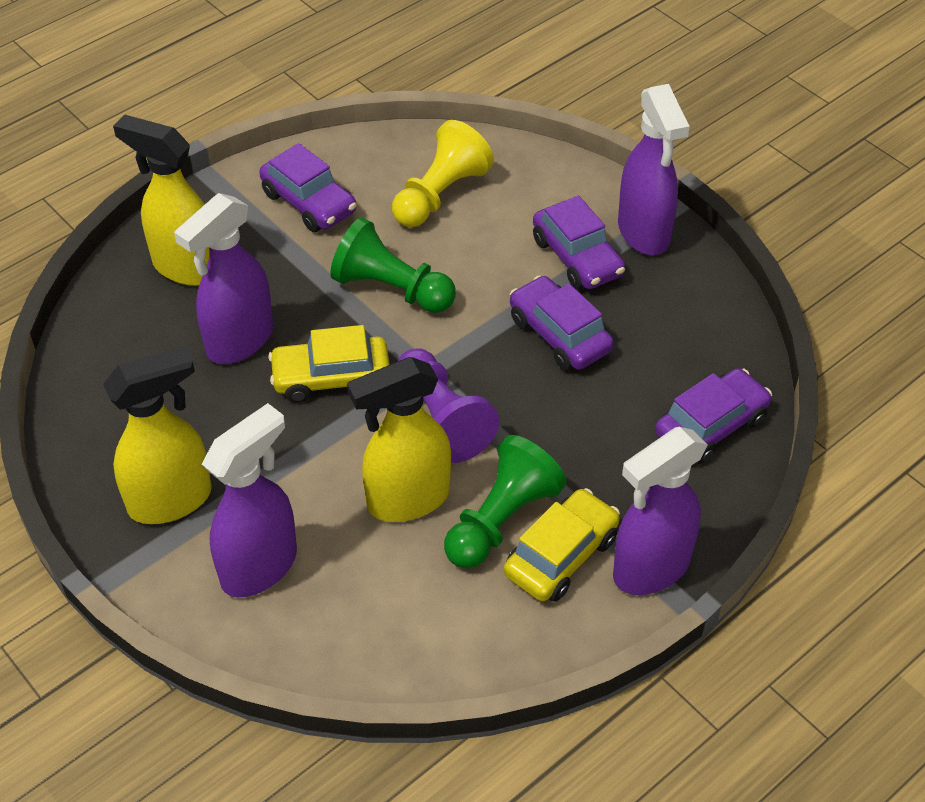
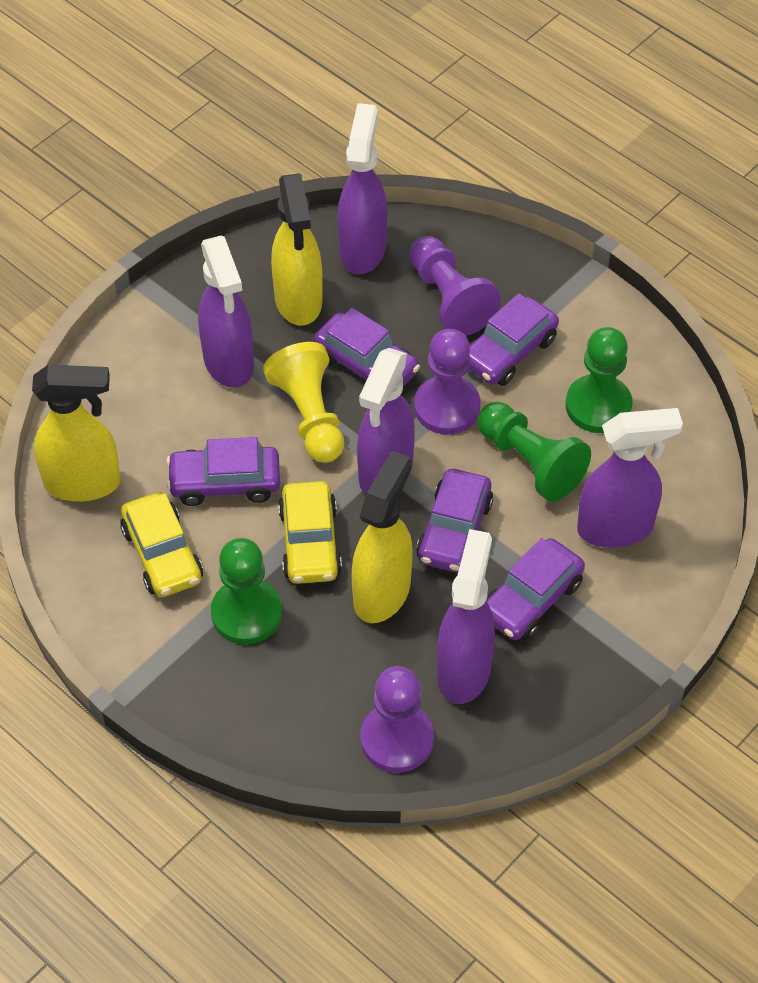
green pawn: 2 -> 3
purple car: 4 -> 5
purple pawn: 1 -> 3
purple spray bottle: 4 -> 5

